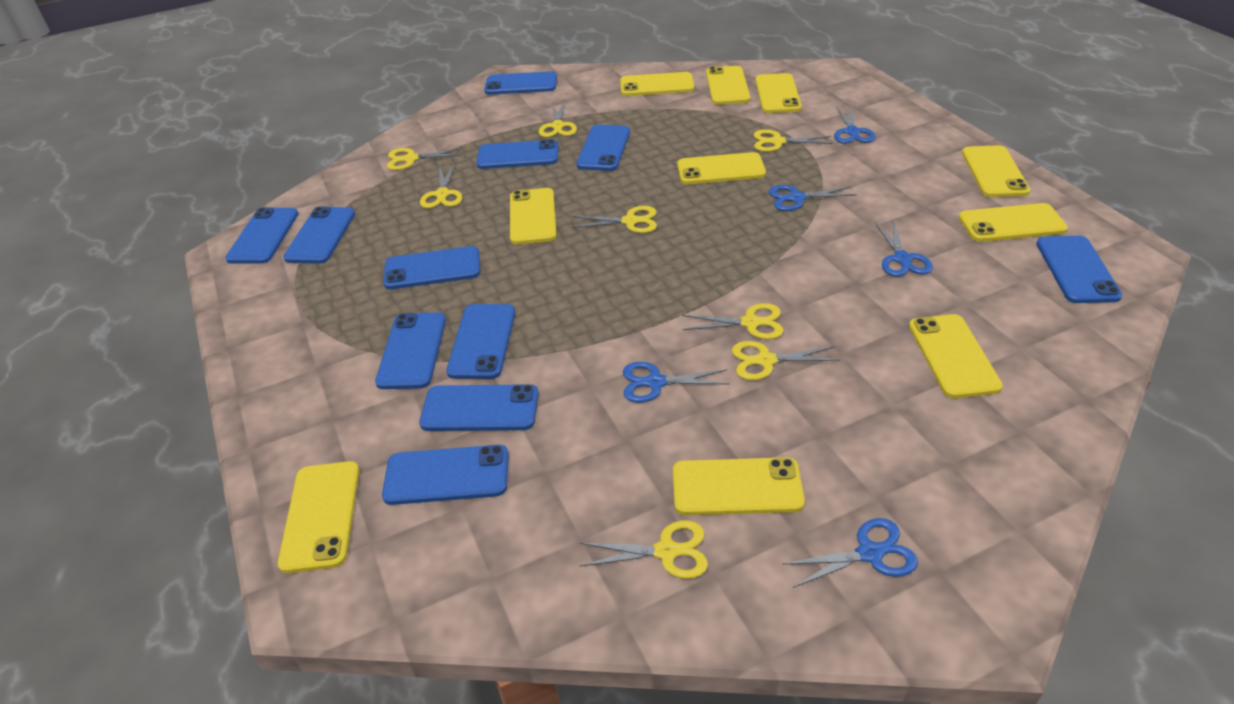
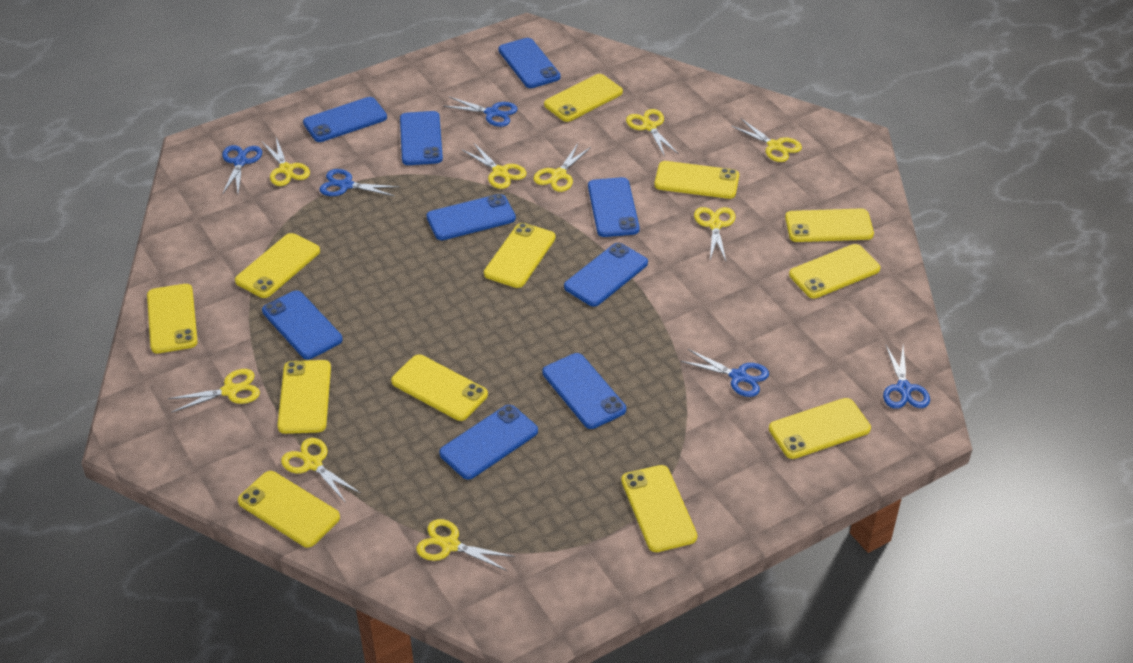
blue phone: 11 -> 9
yellow phone: 10 -> 12
yellow scissors: 8 -> 9

